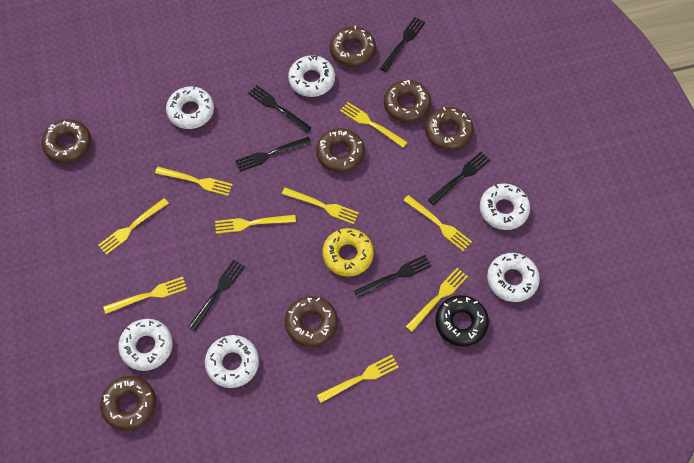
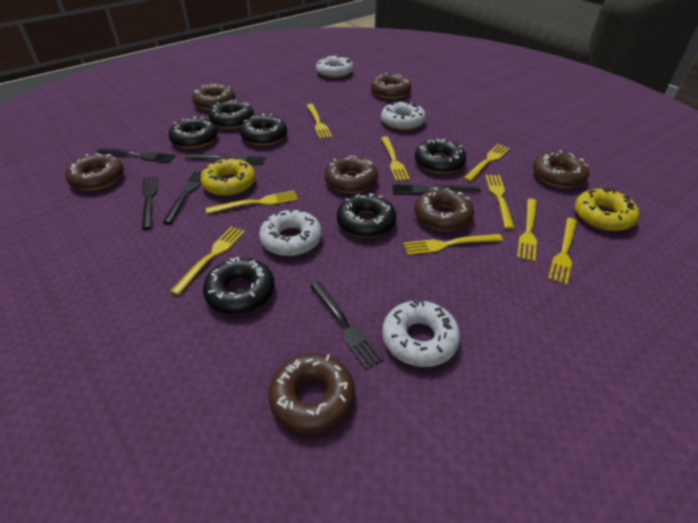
black donut: 1 -> 6
white donut: 6 -> 4
yellow donut: 1 -> 2

